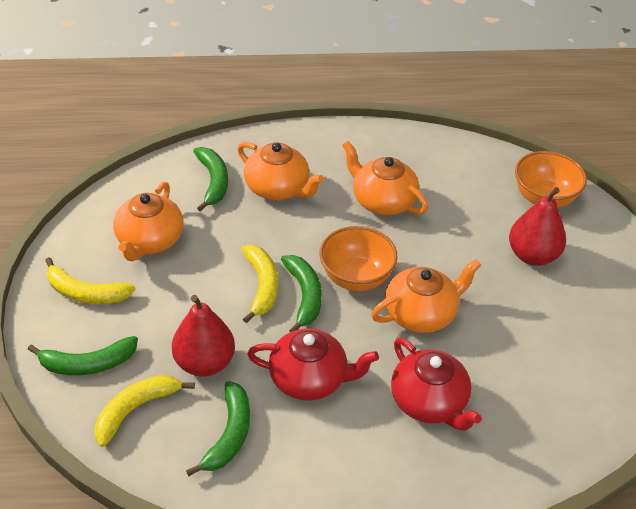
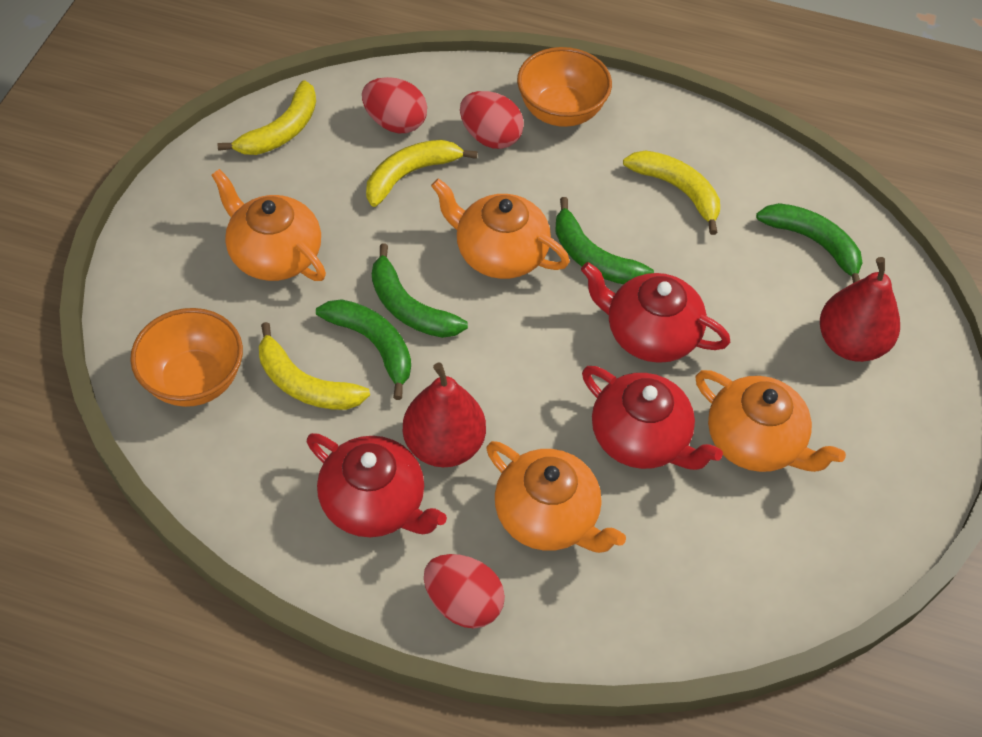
red egg: 0 -> 3
red teapot: 2 -> 3
yellow banana: 3 -> 4

